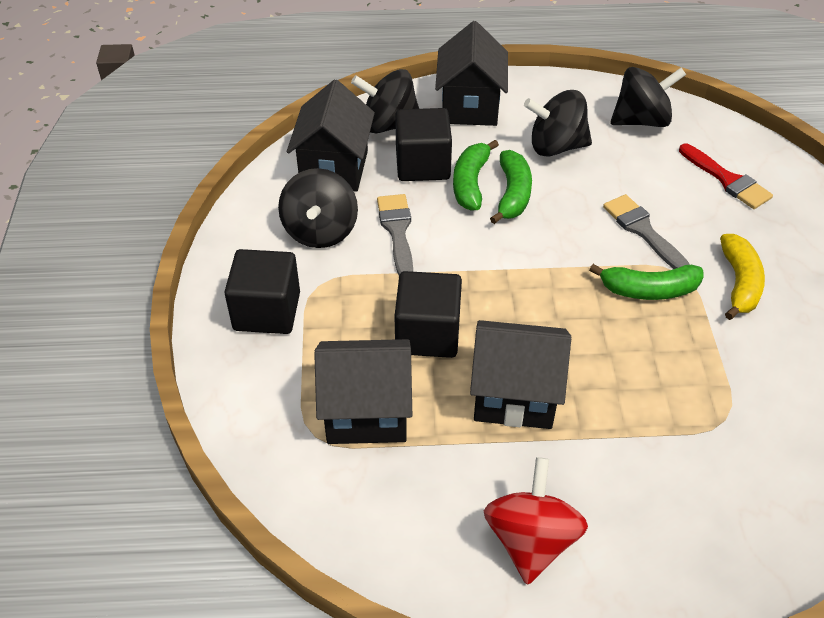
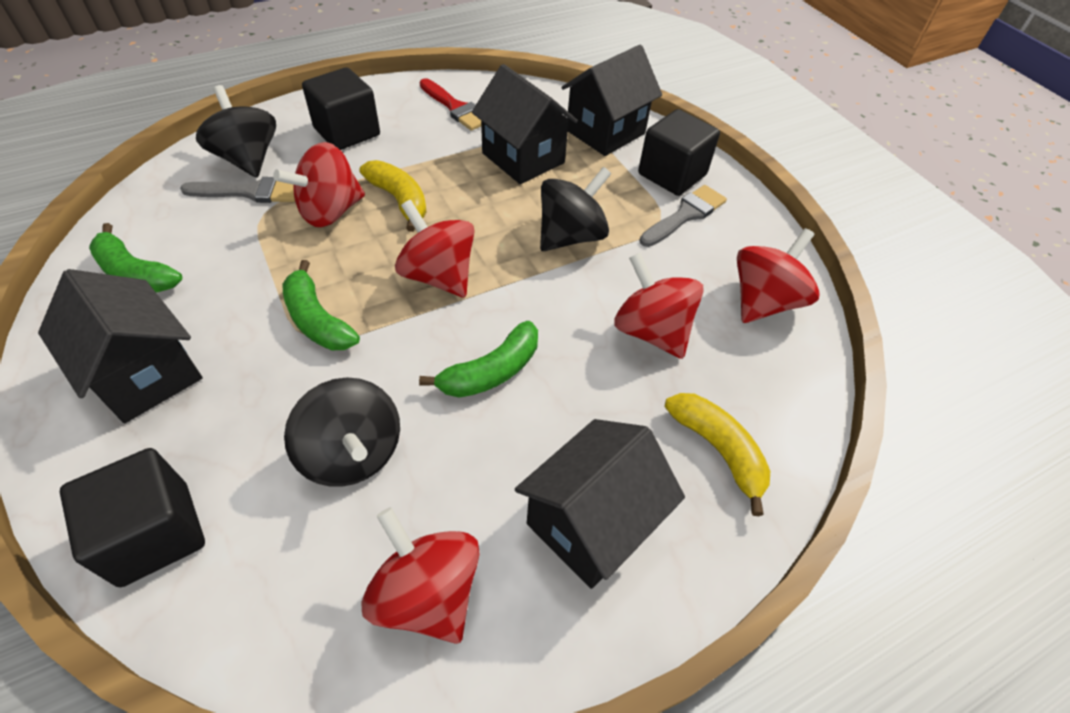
black spinning top: 4 -> 3
red spinning top: 1 -> 5
yellow banana: 1 -> 2

